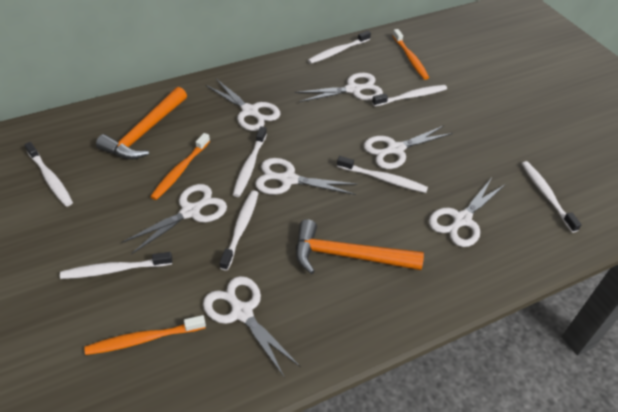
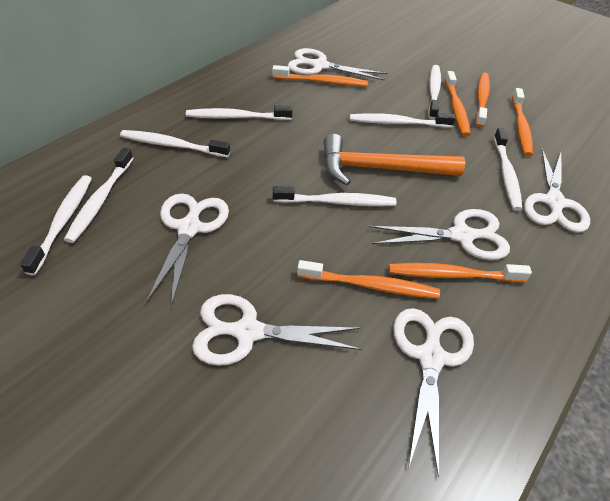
orange hammer: 2 -> 1
orange toothbrush: 3 -> 6
white scissors: 7 -> 6

